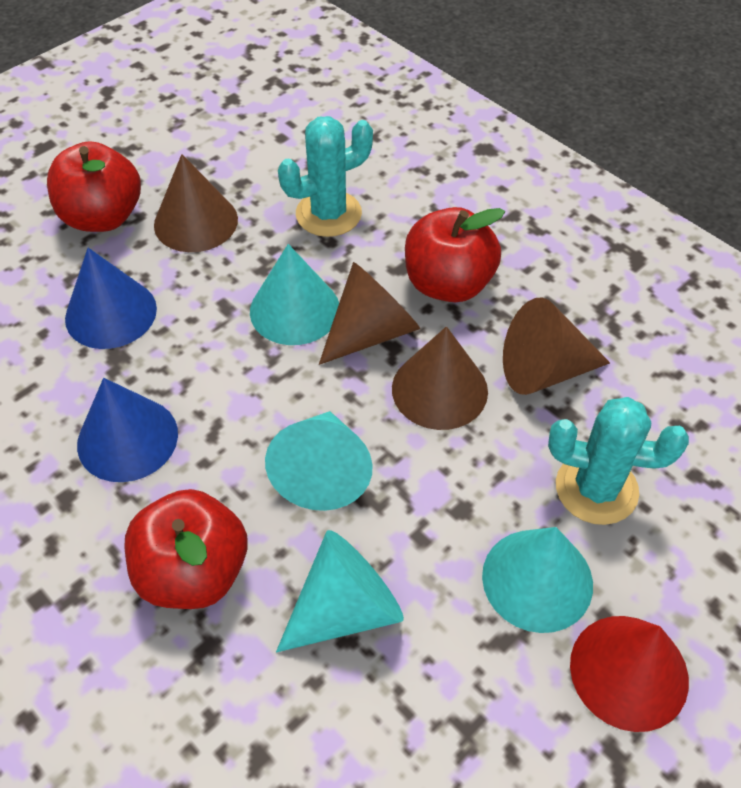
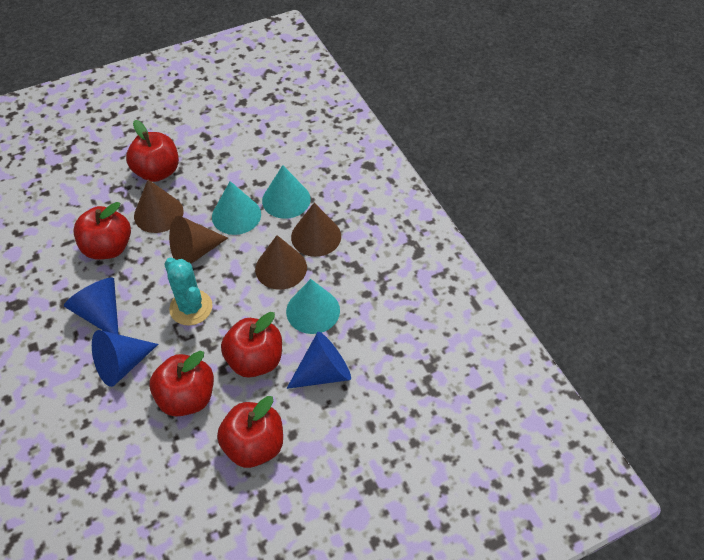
blue cone: 2 -> 3
red apple: 3 -> 5
red cone: 1 -> 0
turquoise cactus: 2 -> 1
turquoise cone: 4 -> 3

